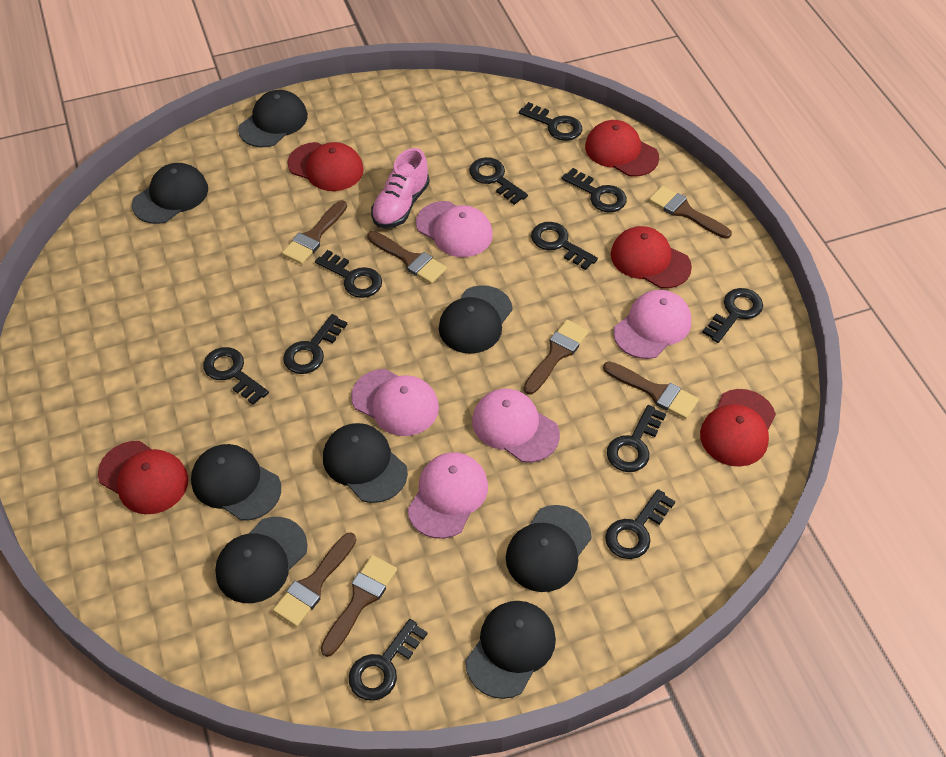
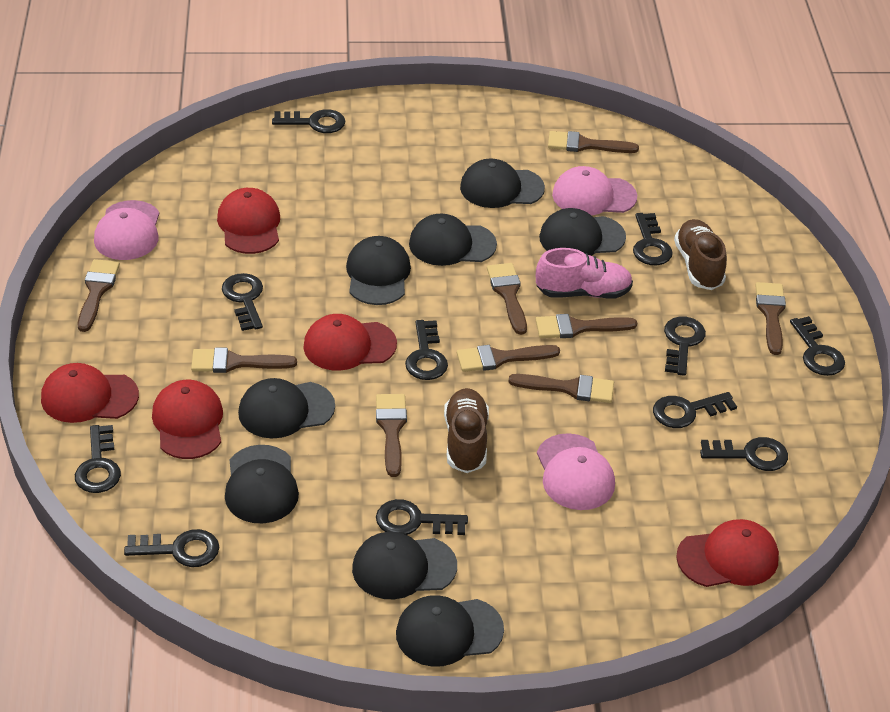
brown brush: 7 -> 9
brown shoe: 0 -> 2
pink cap: 5 -> 3

